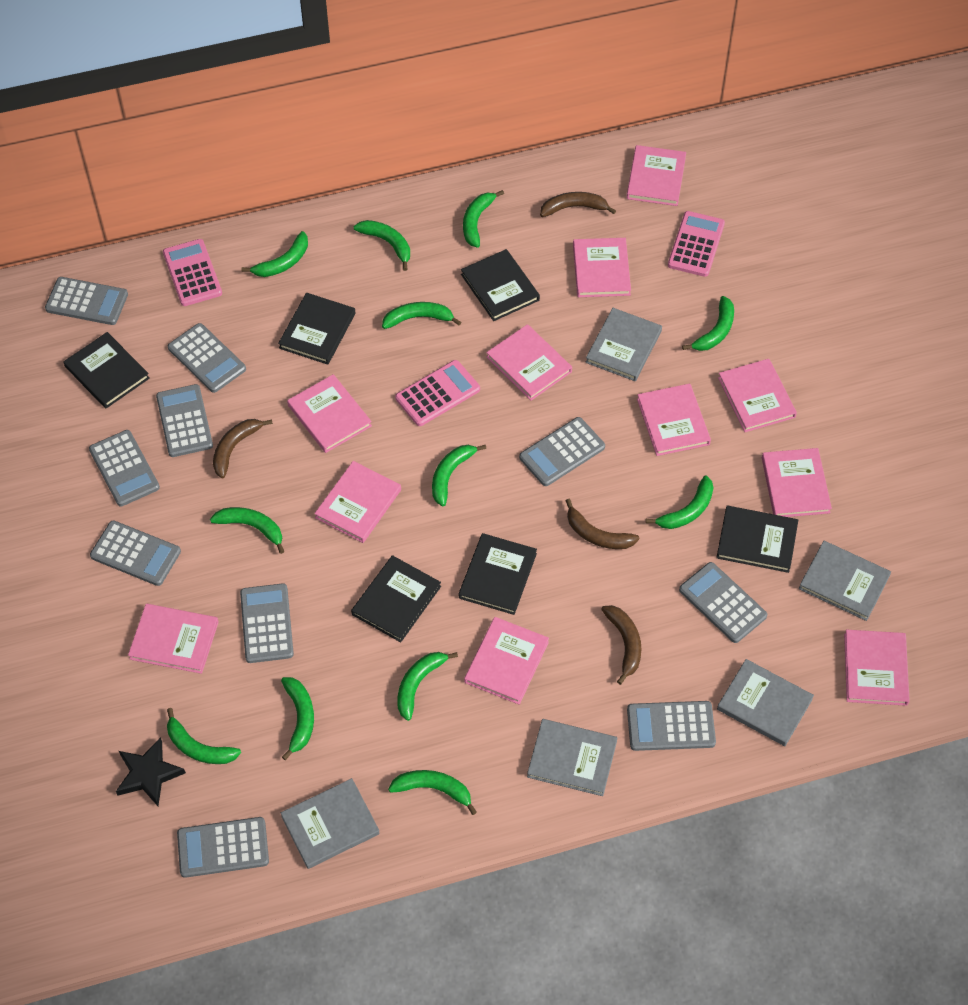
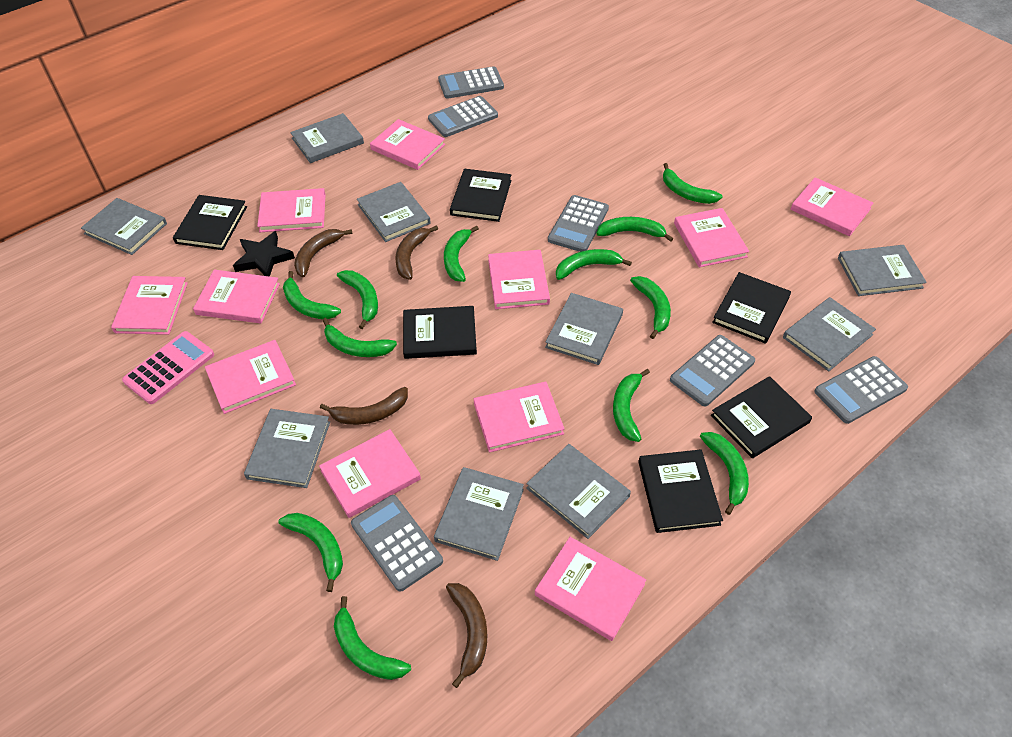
grey book: 5 -> 9
grey calculator: 10 -> 6
pink calculator: 3 -> 1

